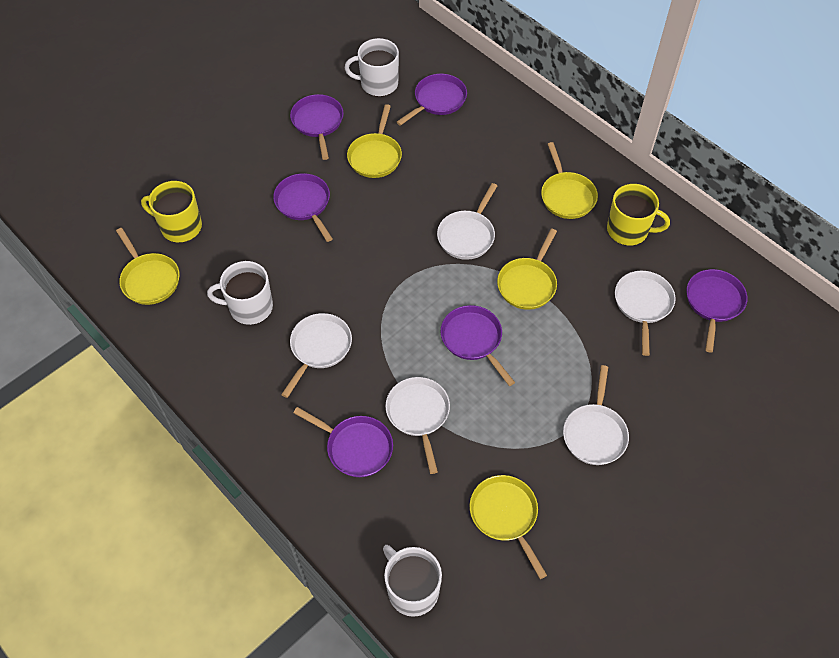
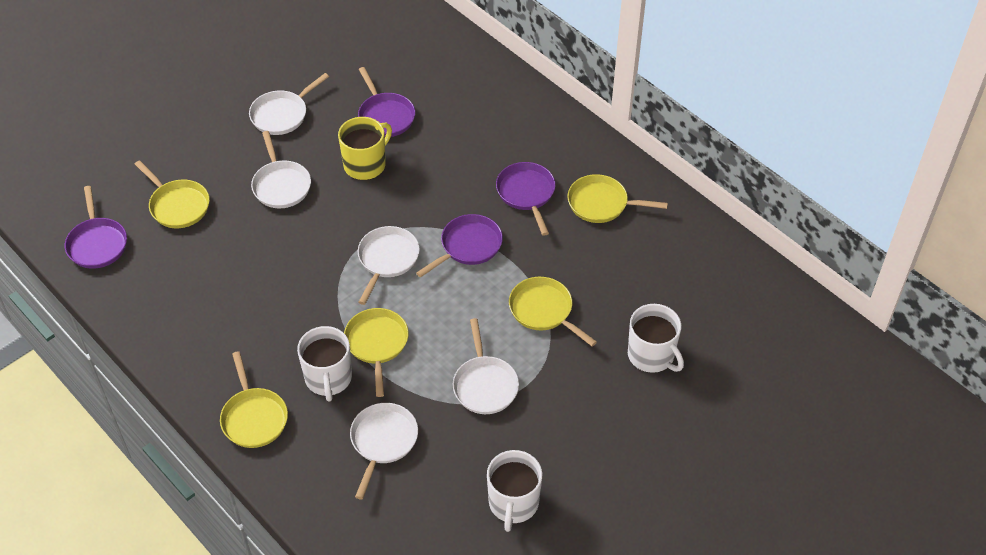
purple pan: 6 -> 4
yellow mug: 2 -> 1

